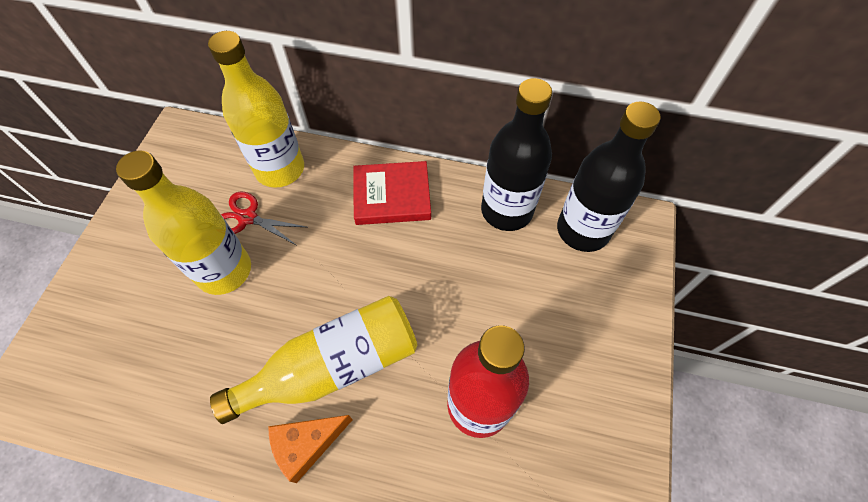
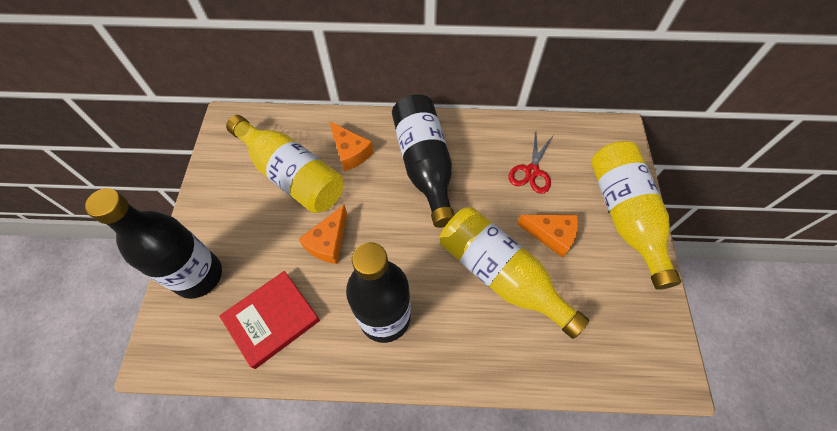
black bottle: 2 -> 3
orange cheese: 1 -> 3
red bottle: 1 -> 0

